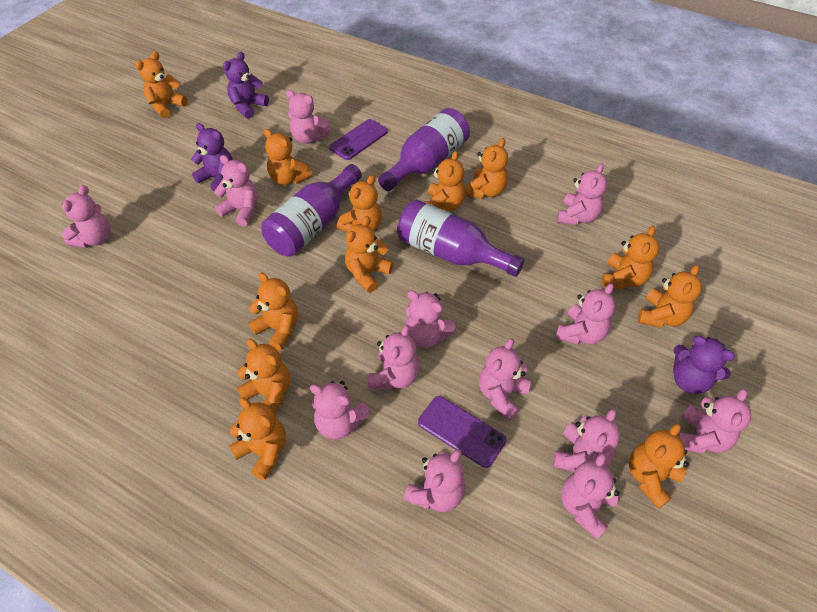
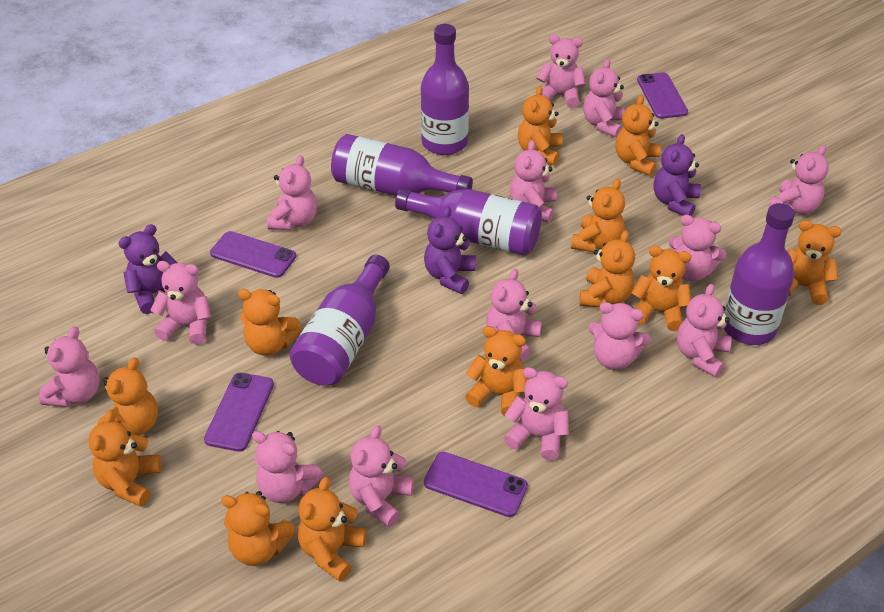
pink teddy bear: 13 -> 14
purple bottle: 3 -> 5
purple phone: 2 -> 4

